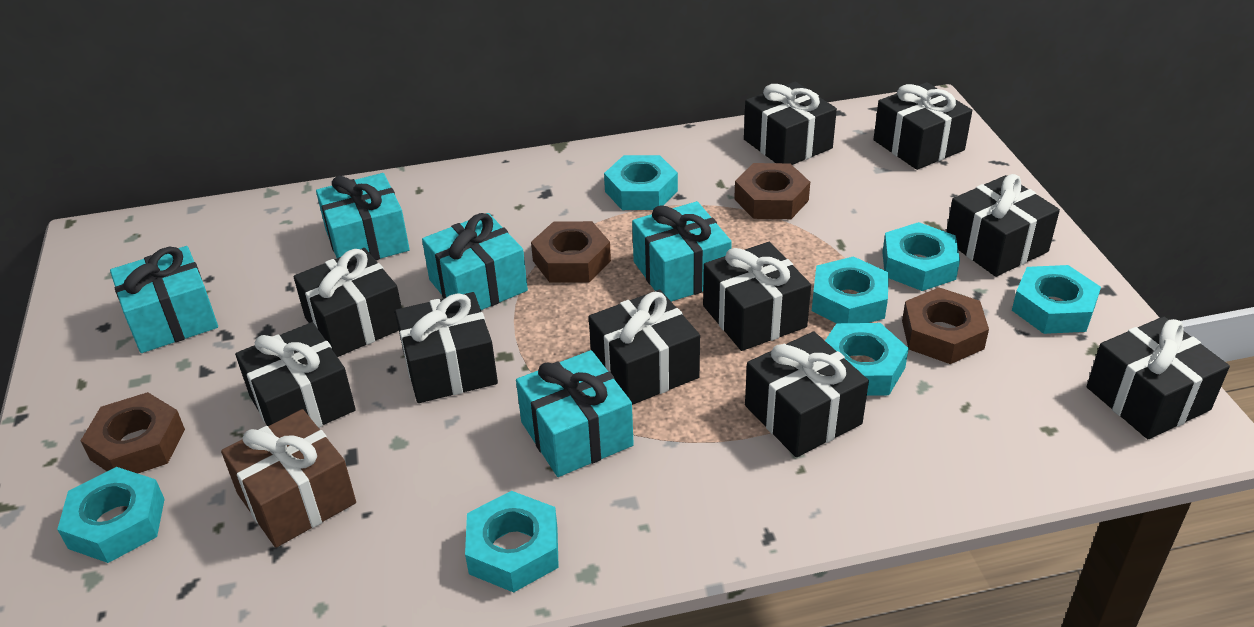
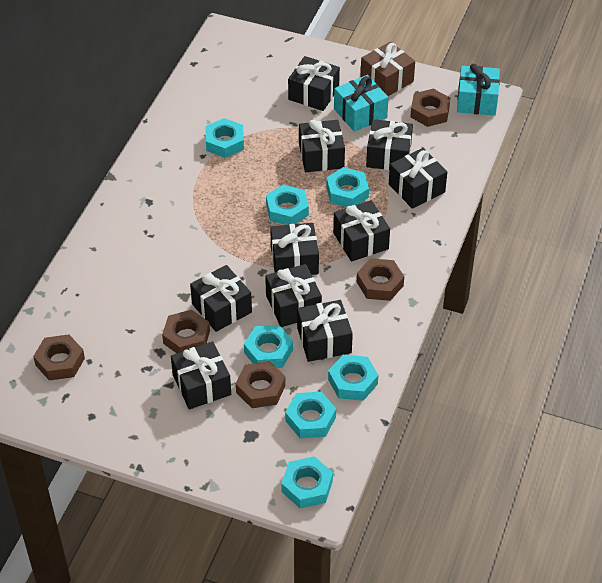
brown nut: 4 -> 5
turquoise gift: 5 -> 2

